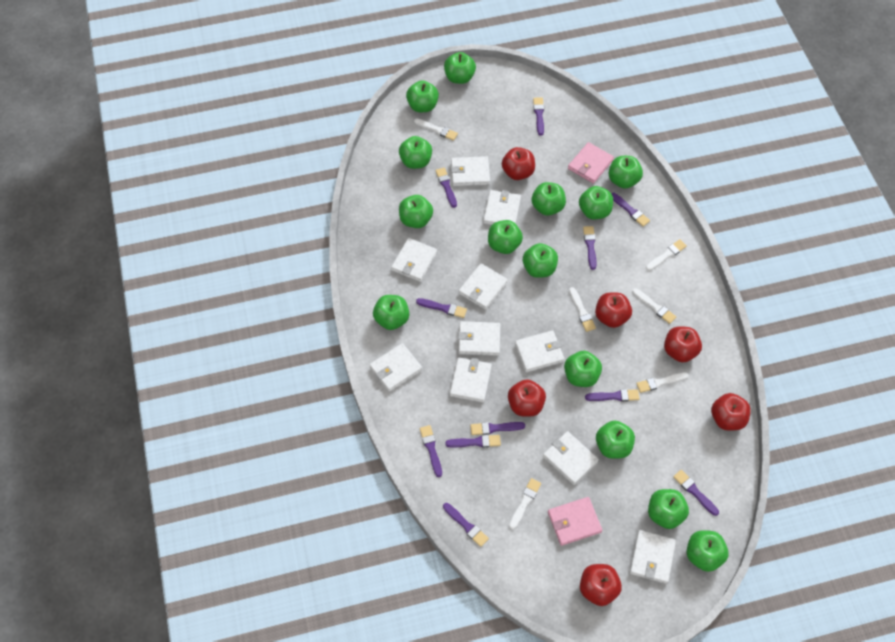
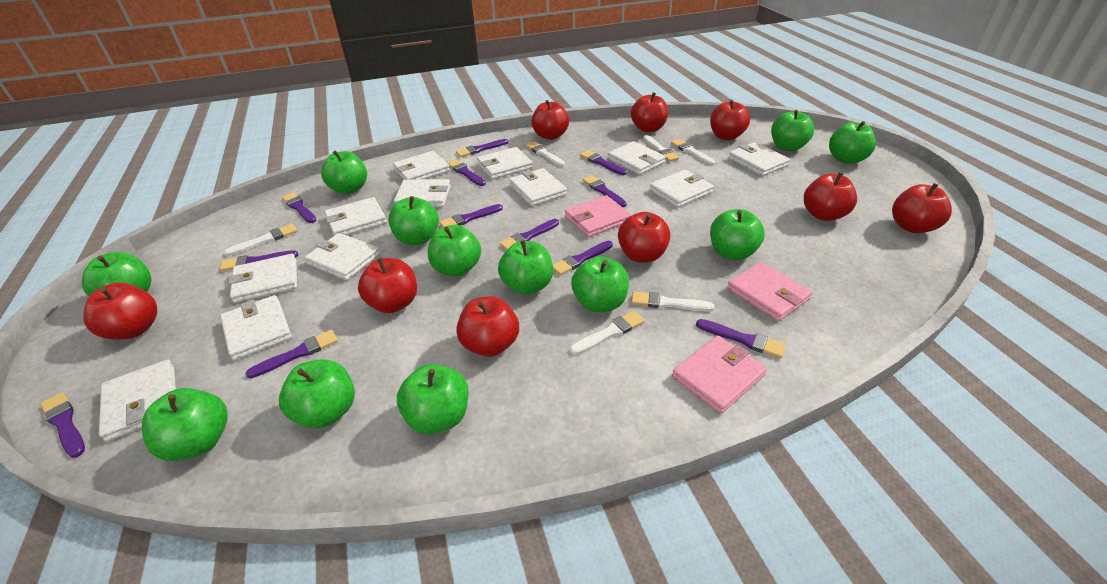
green apple: 14 -> 12
pink wallet: 2 -> 3
purple brush: 11 -> 12
red apple: 6 -> 9
white wallet: 10 -> 12

